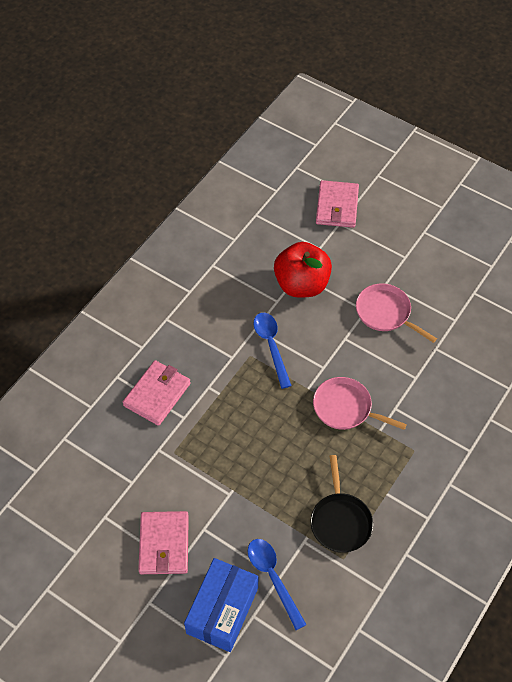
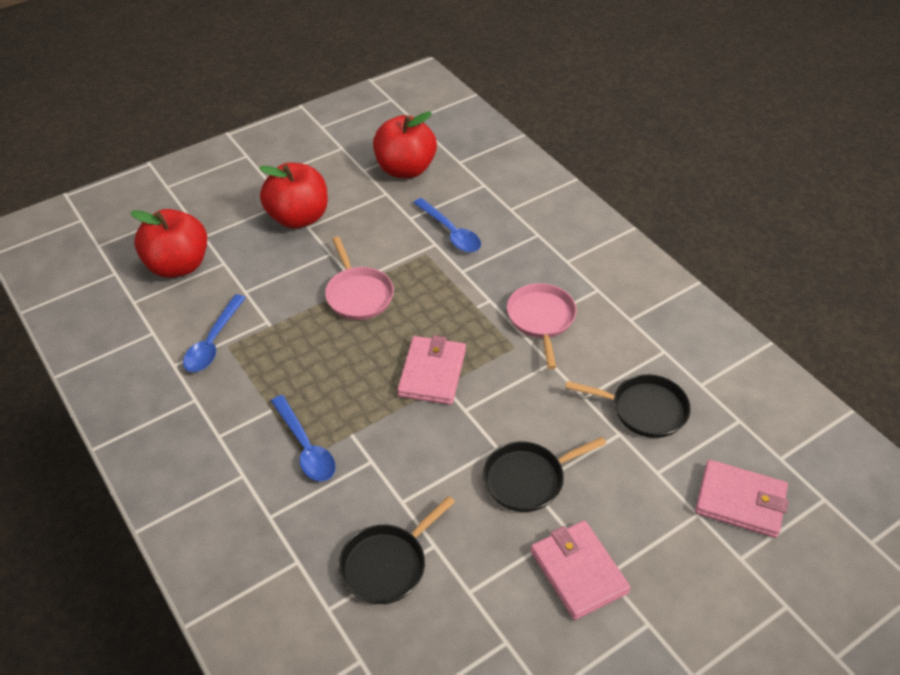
black pan: 1 -> 3
blue box: 1 -> 0
blue spoon: 2 -> 3
red apple: 1 -> 3

